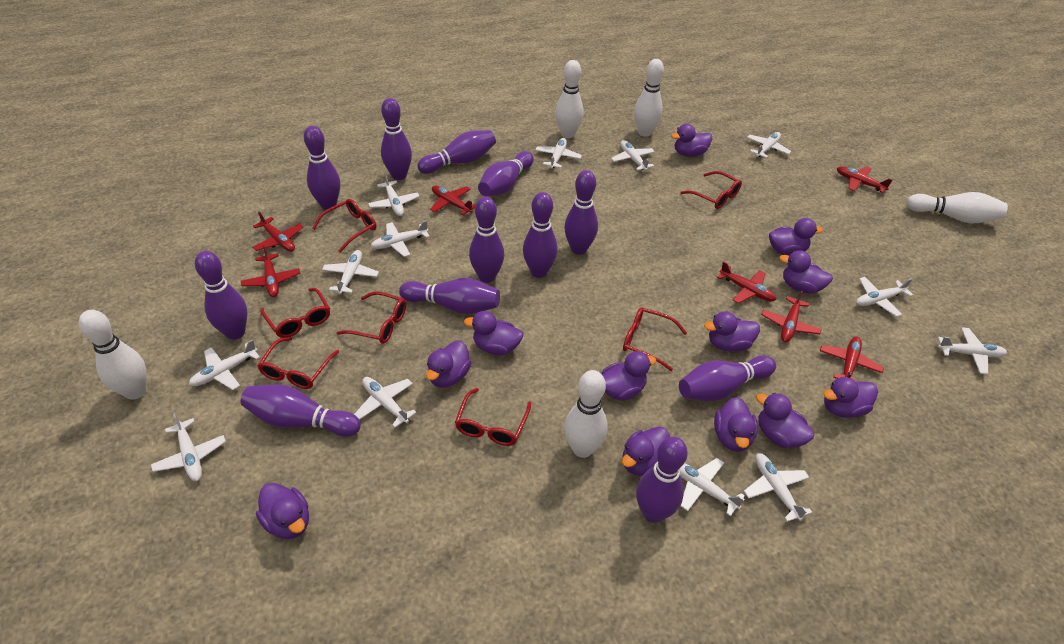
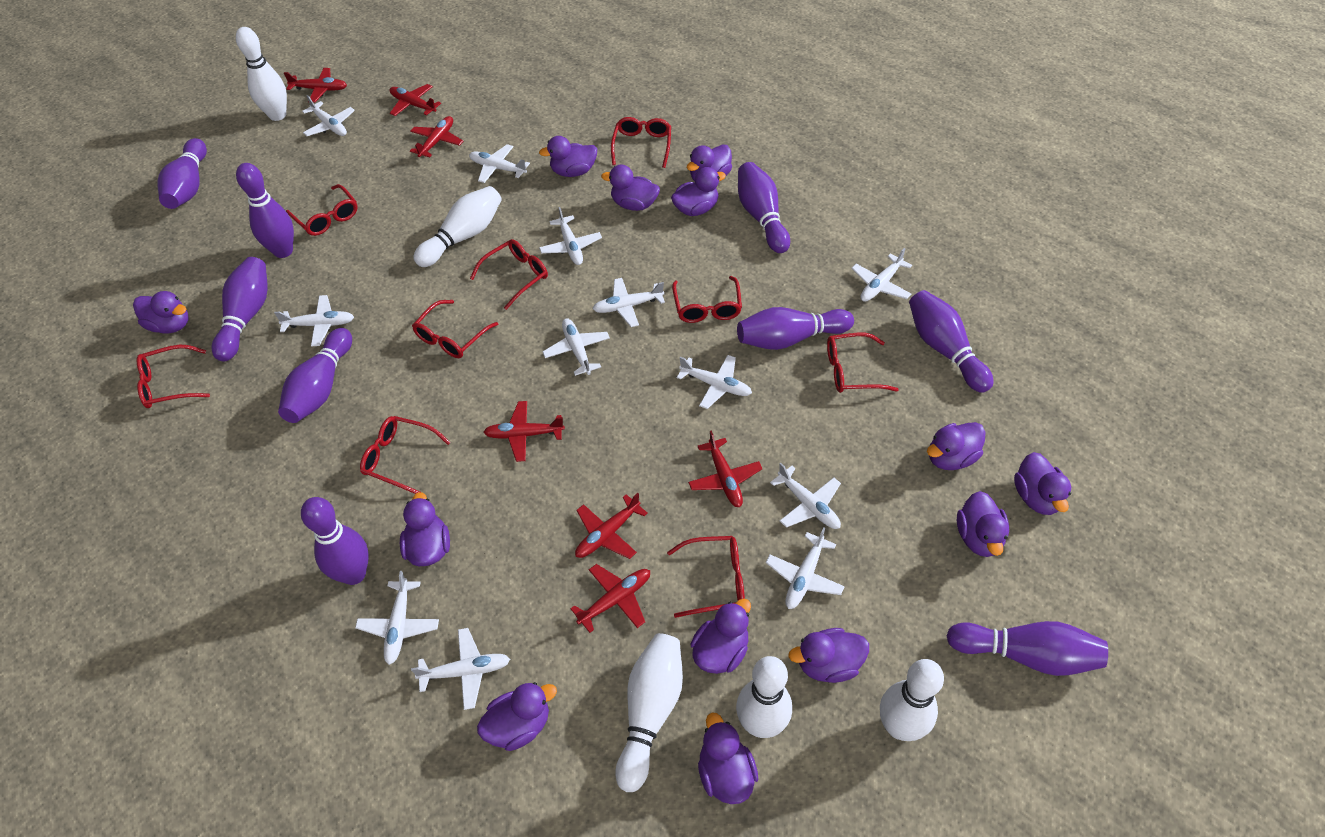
purple bowling pin: 12 -> 9
purple duck: 12 -> 13
red glasses: 7 -> 9
white plane: 13 -> 12

